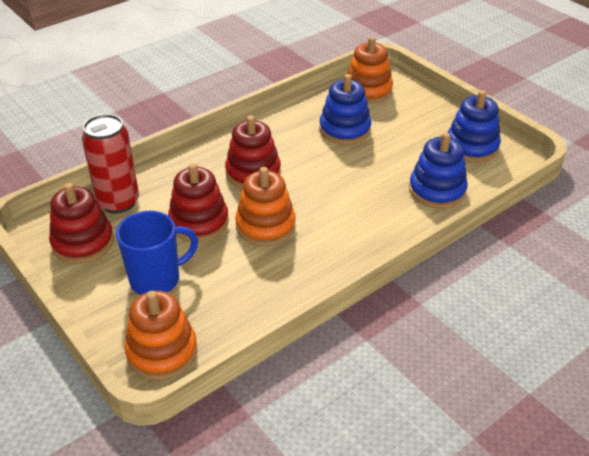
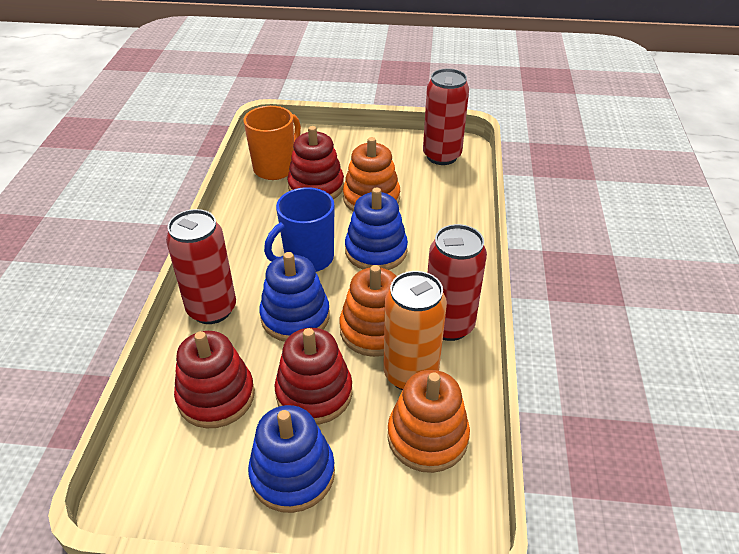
orange can: 0 -> 1
orange mug: 0 -> 1
red can: 1 -> 3

